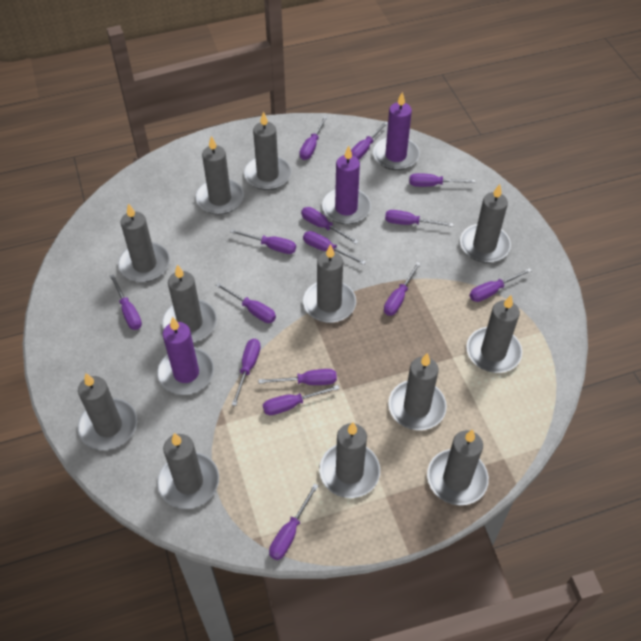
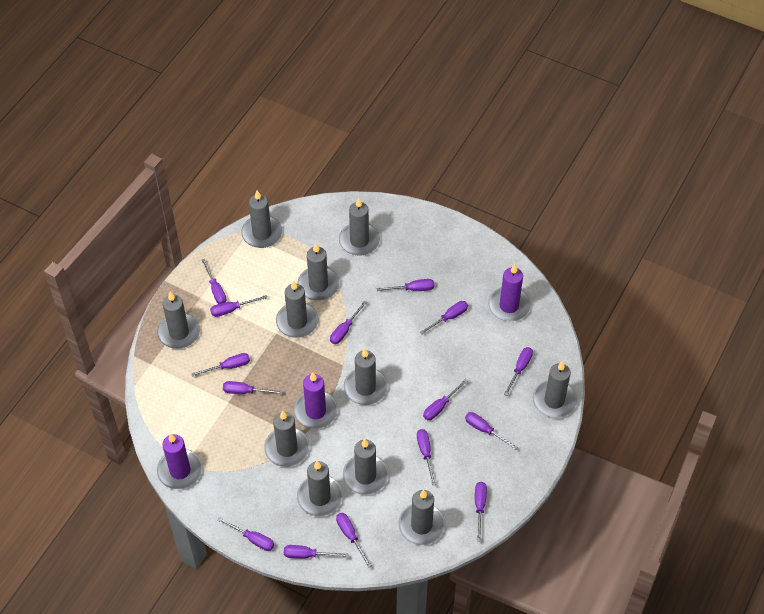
grey candle: 12 -> 11

